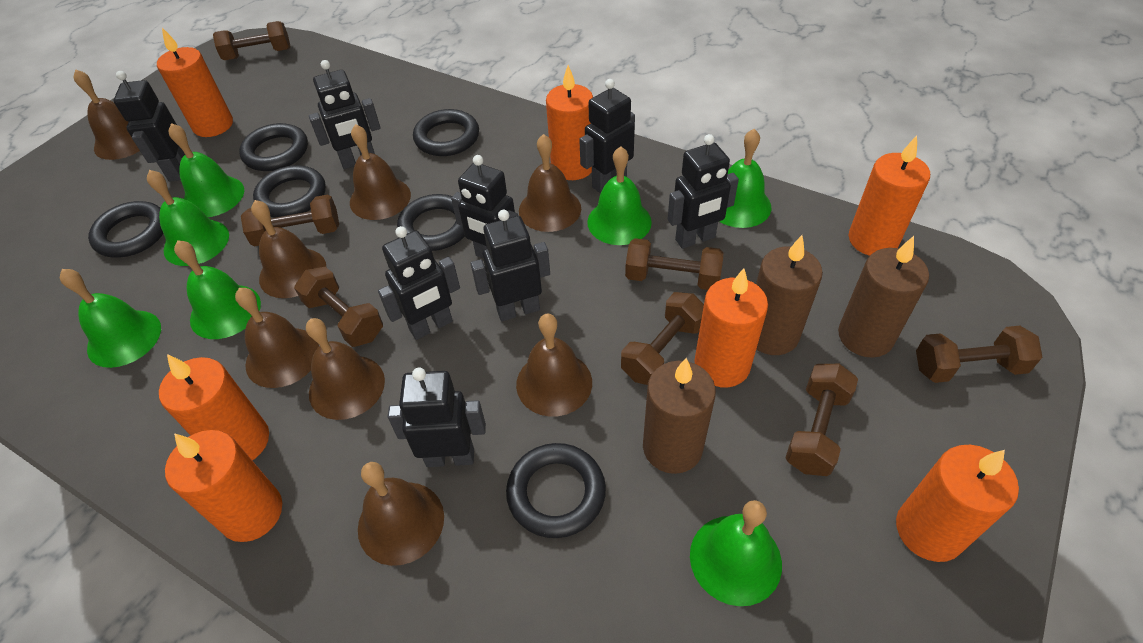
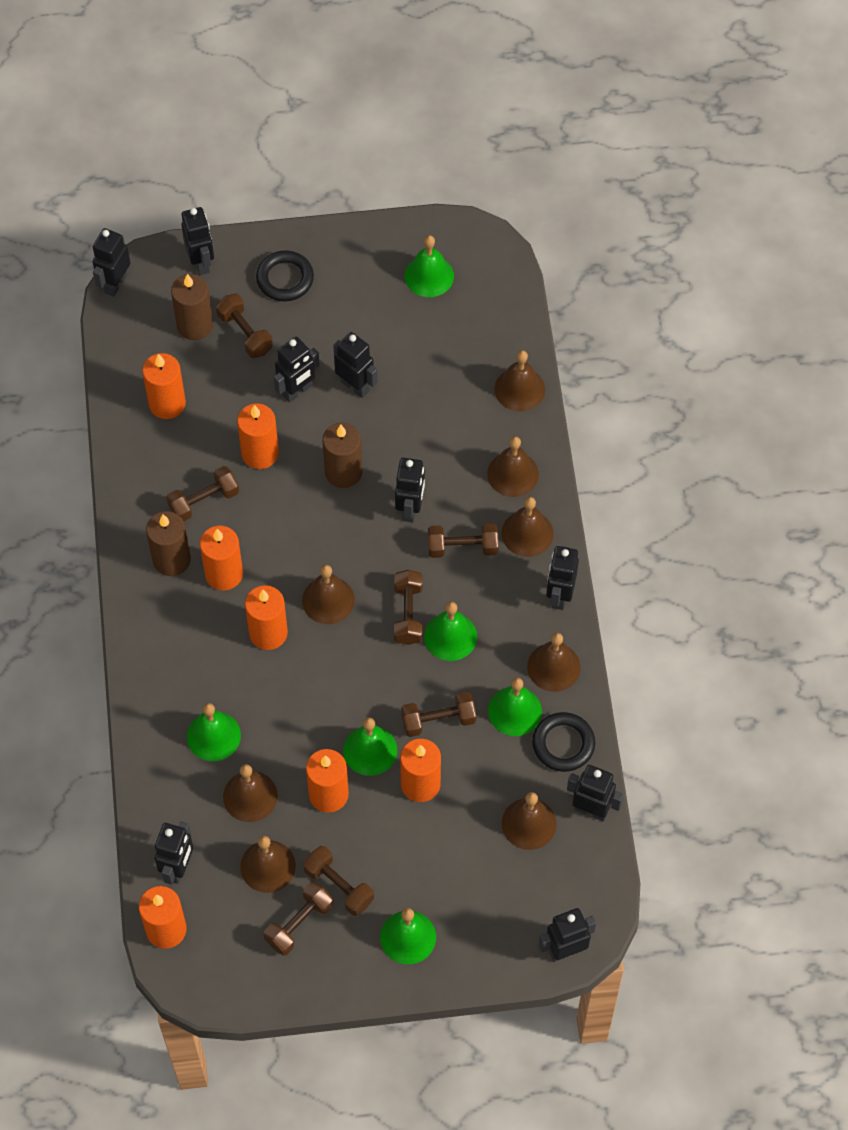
black ring: 6 -> 2
black robot: 8 -> 9
green bell: 7 -> 6

